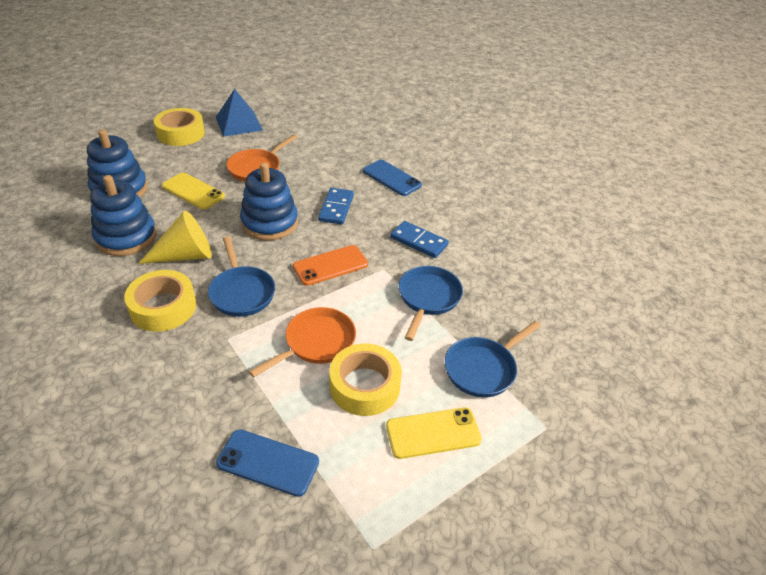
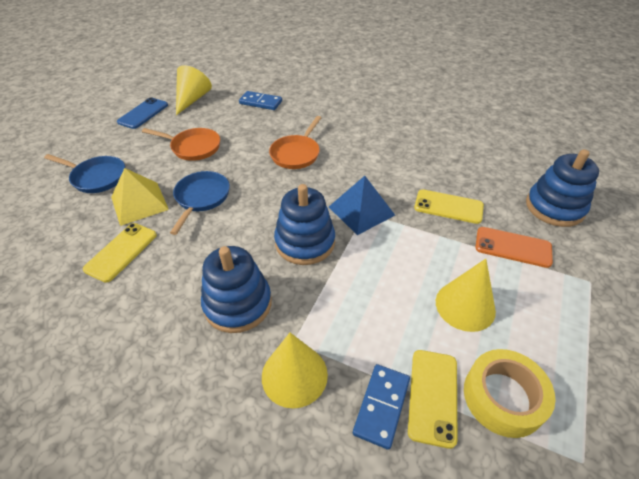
blue pan: 3 -> 2
blue phone: 2 -> 1
yellow cone: 1 -> 3
yellow phone: 2 -> 3
yellow pyramid: 0 -> 1
yellow tape: 3 -> 1

